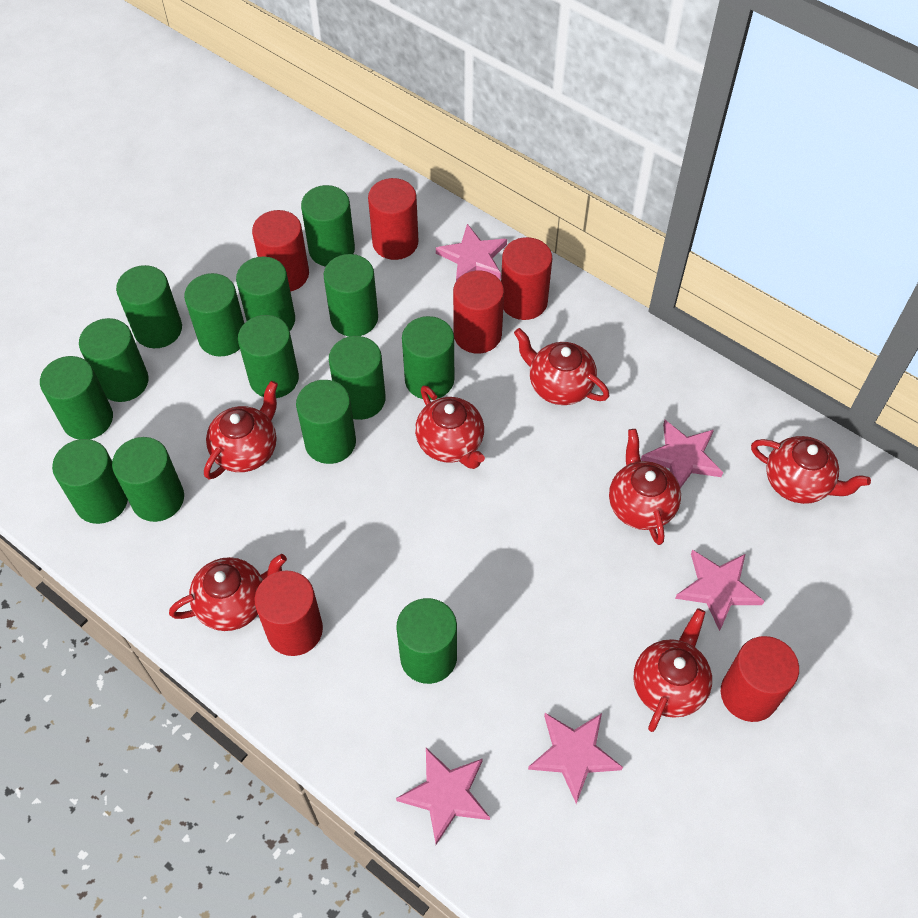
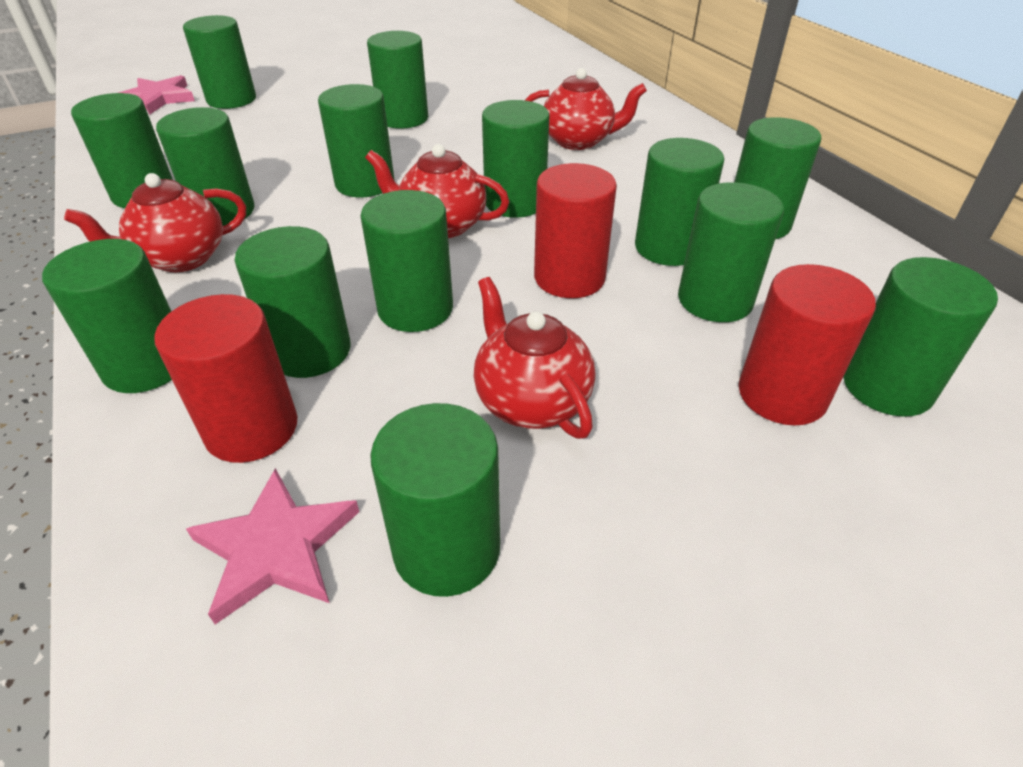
pink star: 5 -> 2
red cylinder: 6 -> 3
red teapot: 7 -> 4

